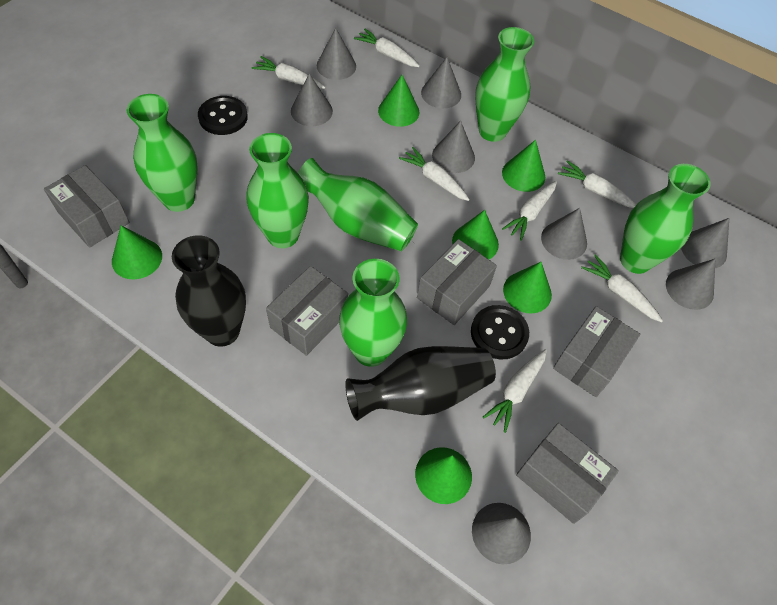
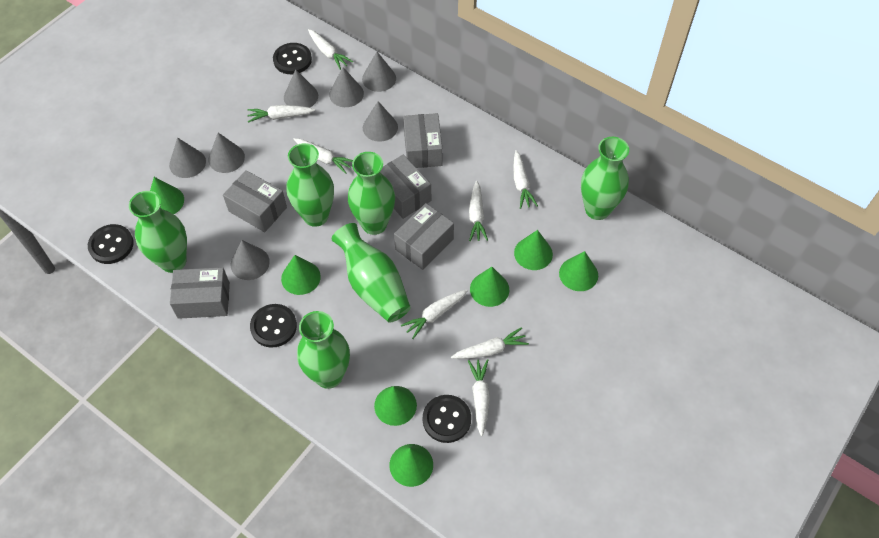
black button: 2 -> 4
black vase: 2 -> 0
green cone: 6 -> 7
grey cone: 8 -> 7
white carrot: 7 -> 8

